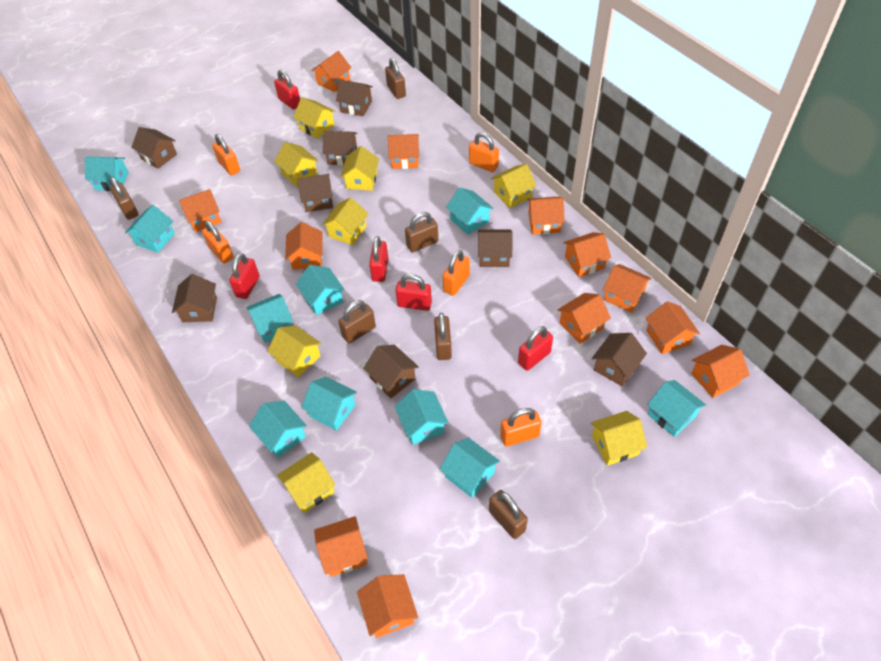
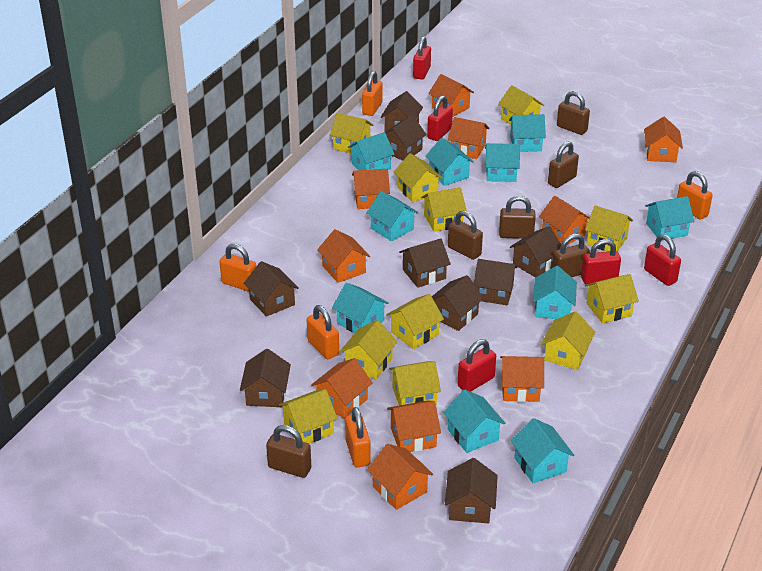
brown house: 8 -> 9
orange house: 12 -> 10
yellow house: 8 -> 11

